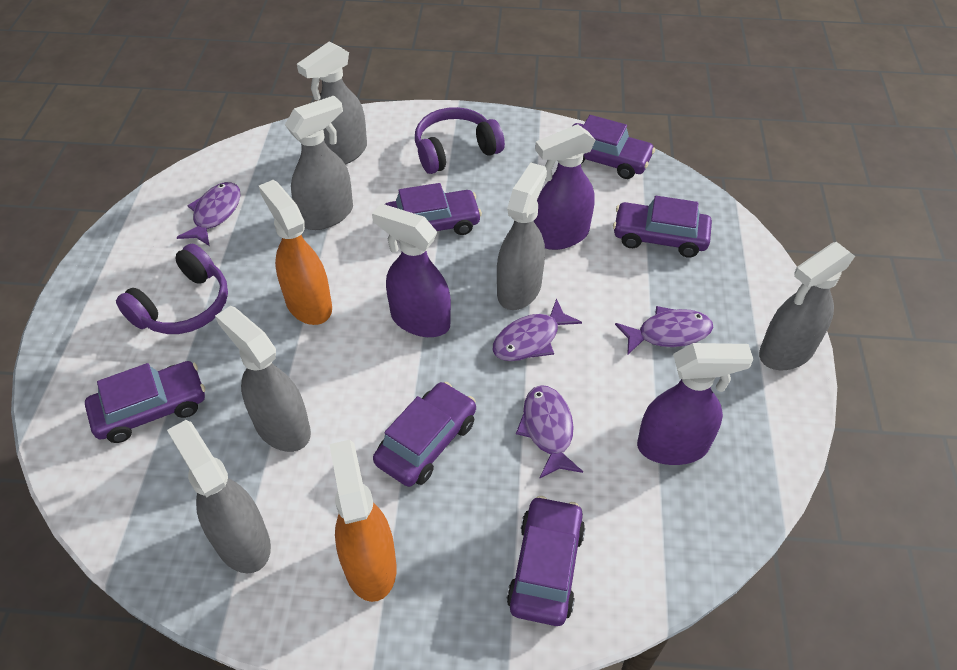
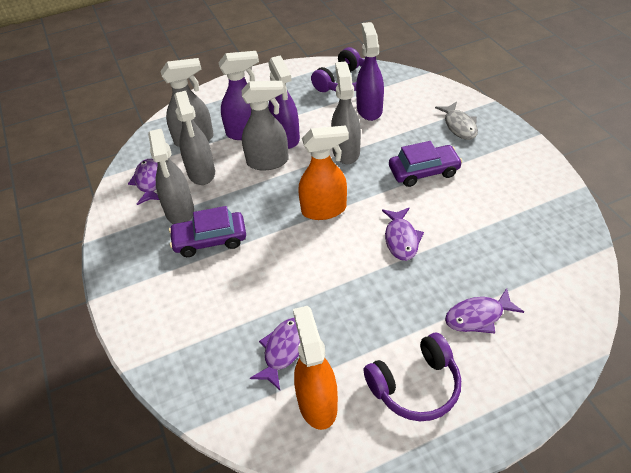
grey fish: 0 -> 1
grey spray bottle: 6 -> 5
purple car: 6 -> 2

